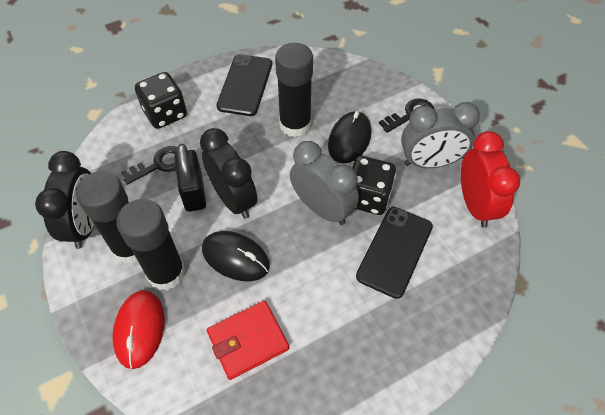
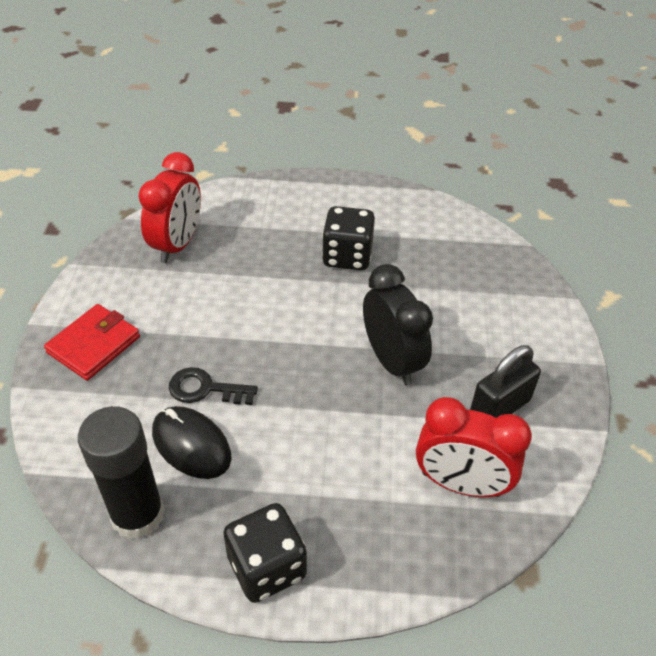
black clock: 2 -> 1
black glue stick: 3 -> 1
black key: 2 -> 1
black mouse: 2 -> 1
black phone: 2 -> 0
grey clock: 2 -> 0
red clock: 1 -> 2
red mouse: 1 -> 0

